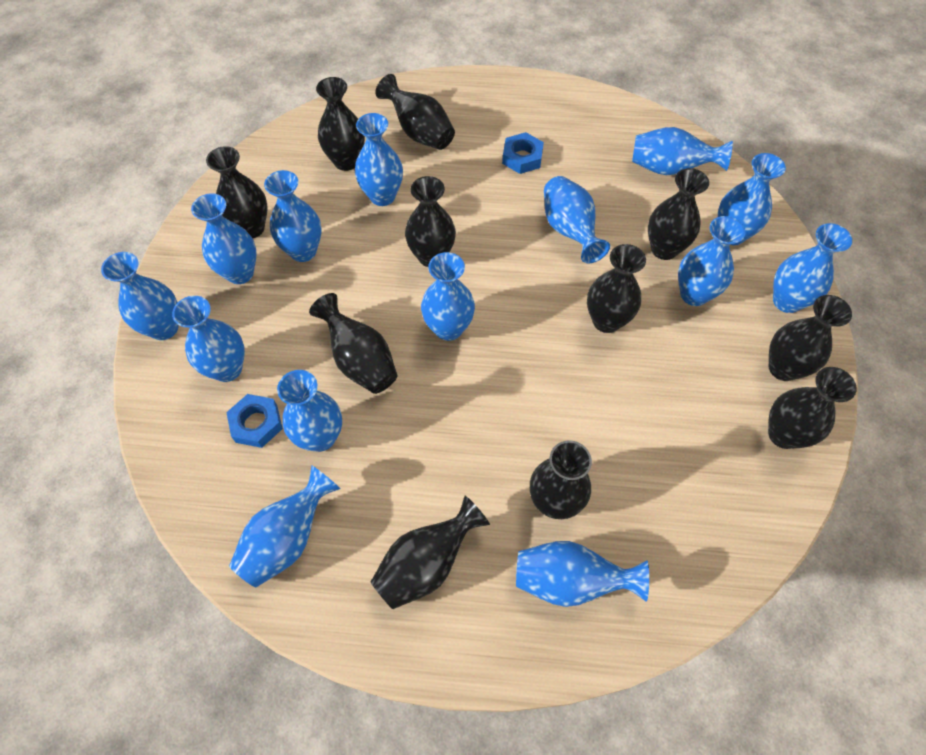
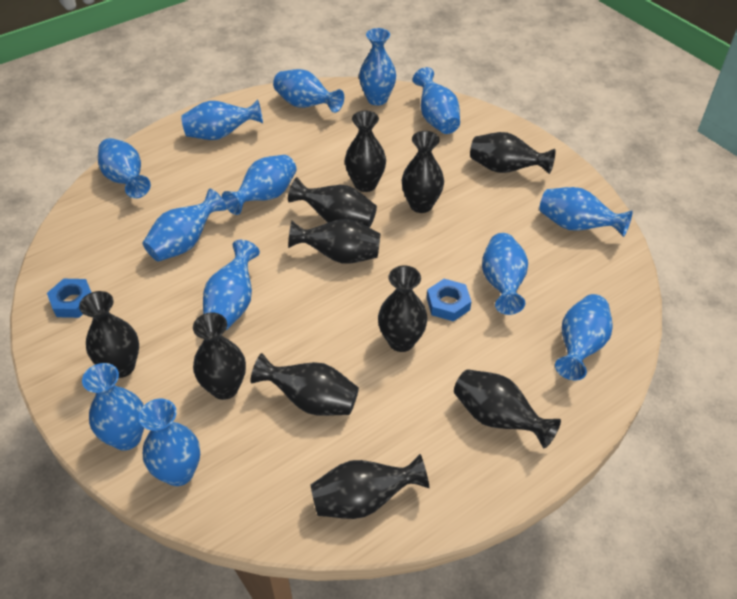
blue vase: 14 -> 13

